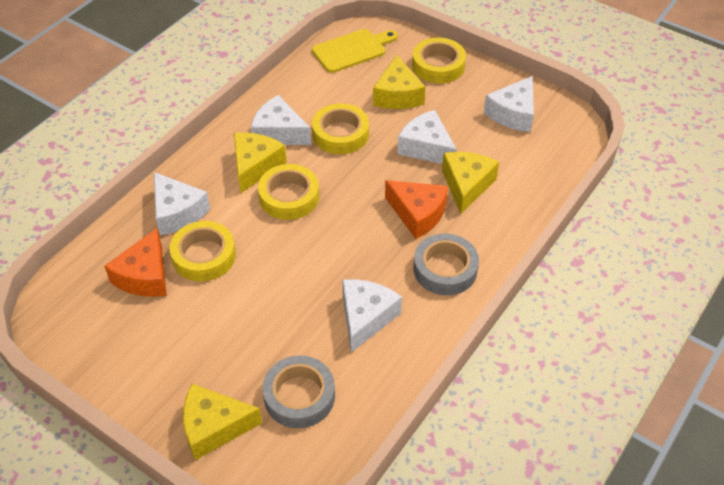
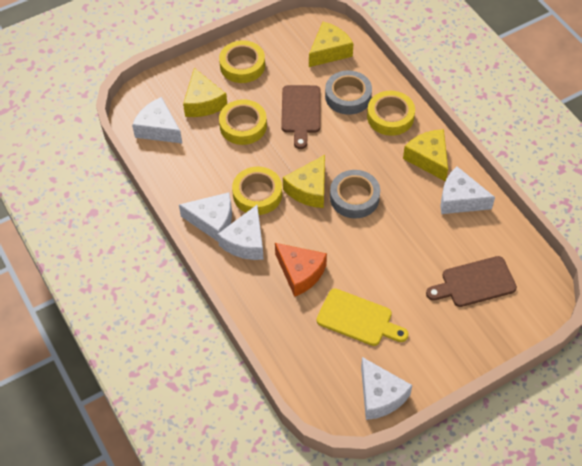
brown cutting board: 0 -> 2
orange cheese: 2 -> 1

